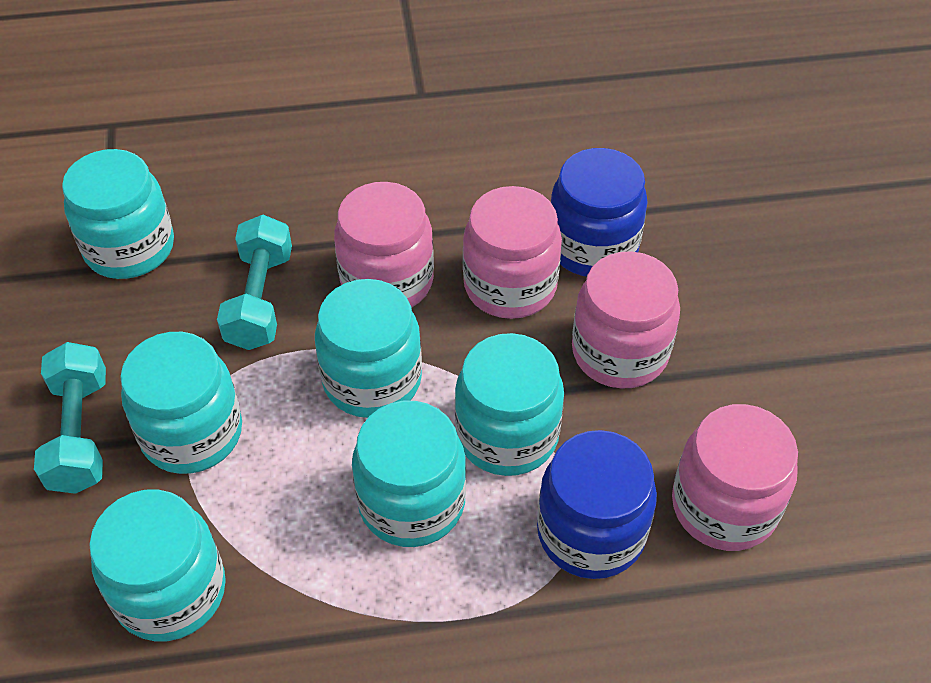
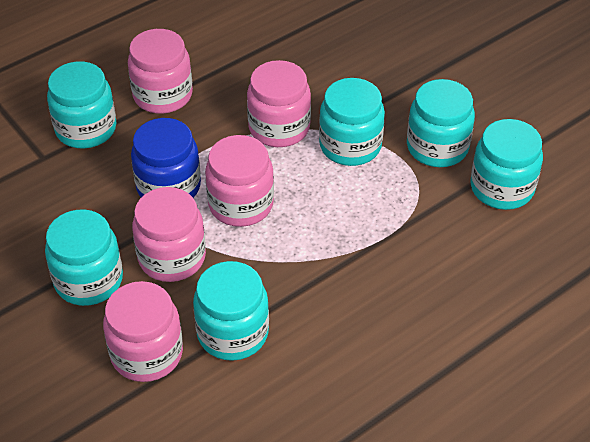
blue jar: 2 -> 1
pink jar: 4 -> 5
turquoise dumbbell: 2 -> 0

